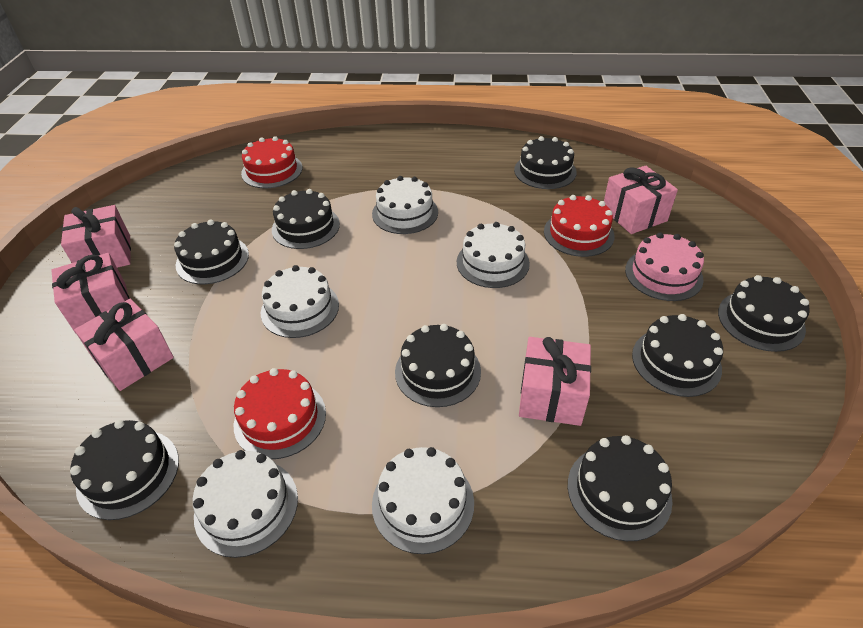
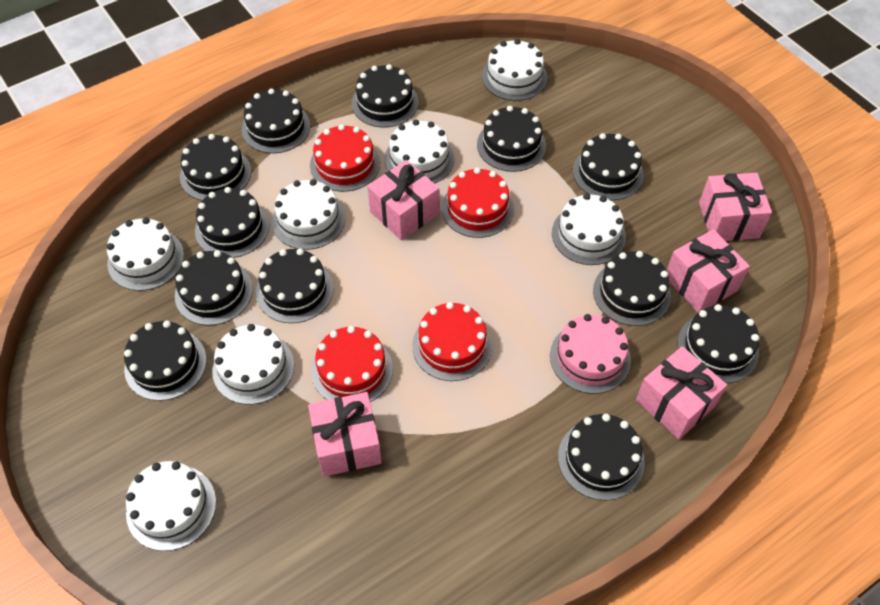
black cake: 8 -> 12
red cake: 3 -> 4
white cake: 5 -> 7

